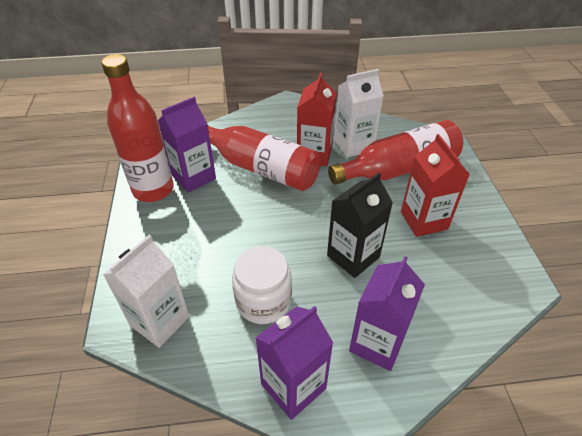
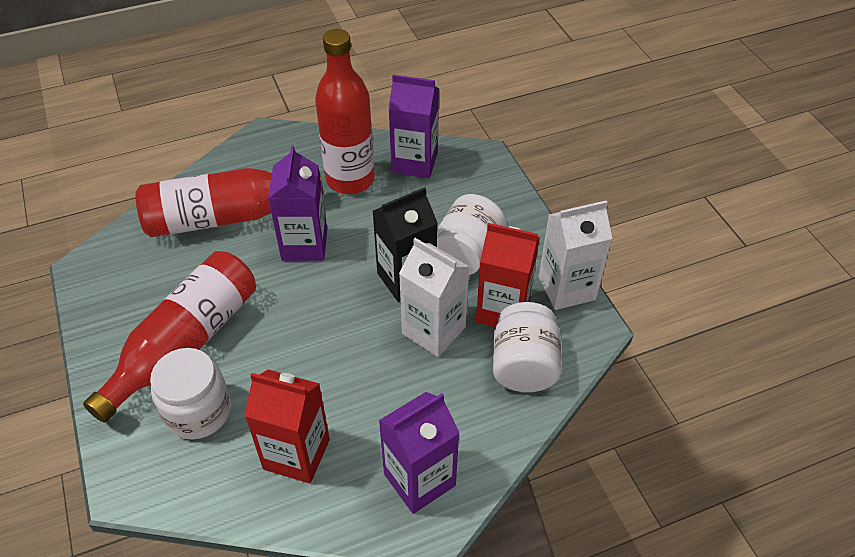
white jar: 1 -> 3

